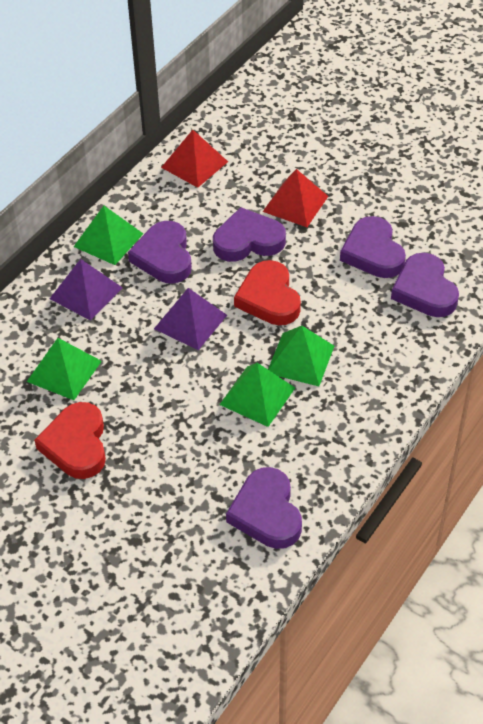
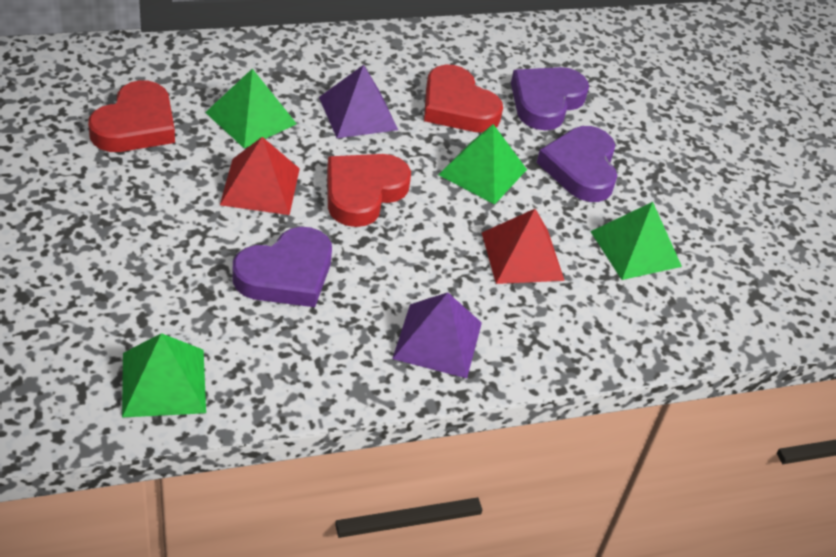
purple heart: 5 -> 3
red heart: 2 -> 3

